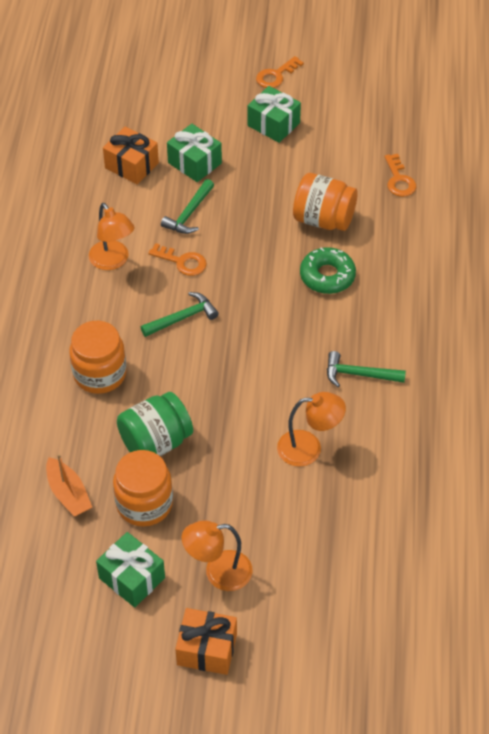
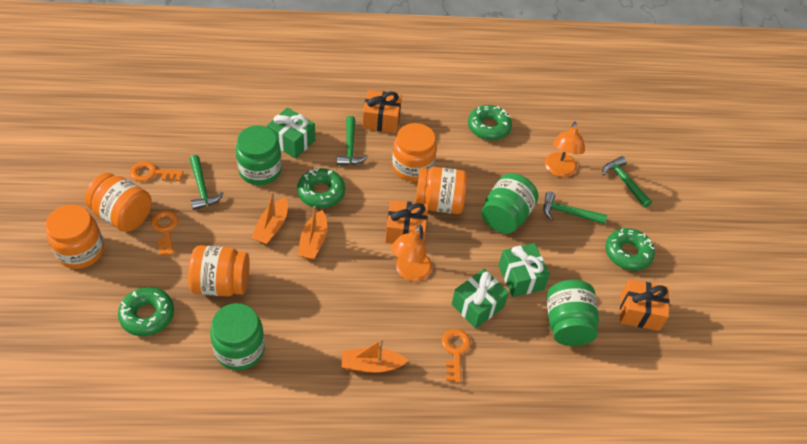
green donut: 1 -> 4
green hammer: 3 -> 4
green jar: 1 -> 4
orange boat: 1 -> 3
orange gift: 2 -> 3
orange jar: 3 -> 5
orange lamp: 3 -> 2

